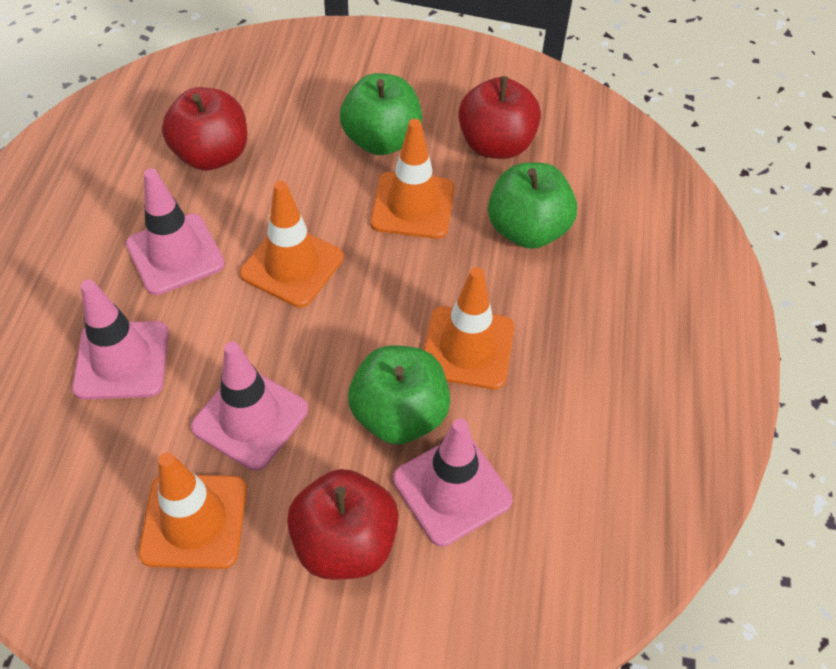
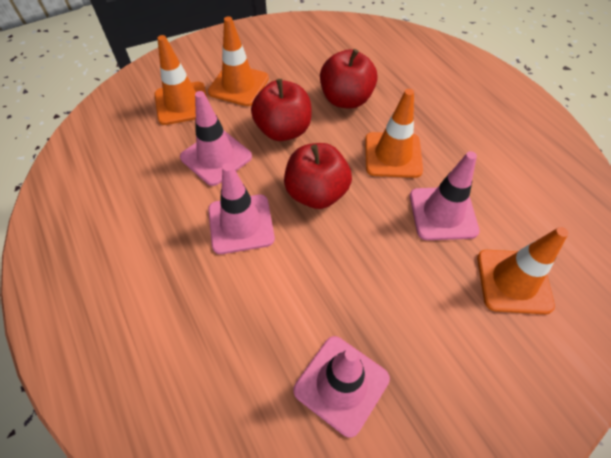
green apple: 3 -> 0

